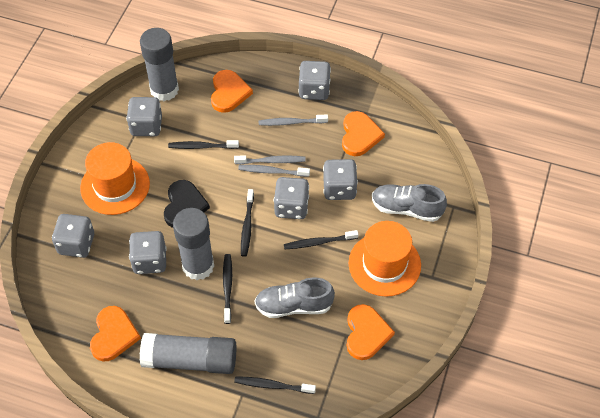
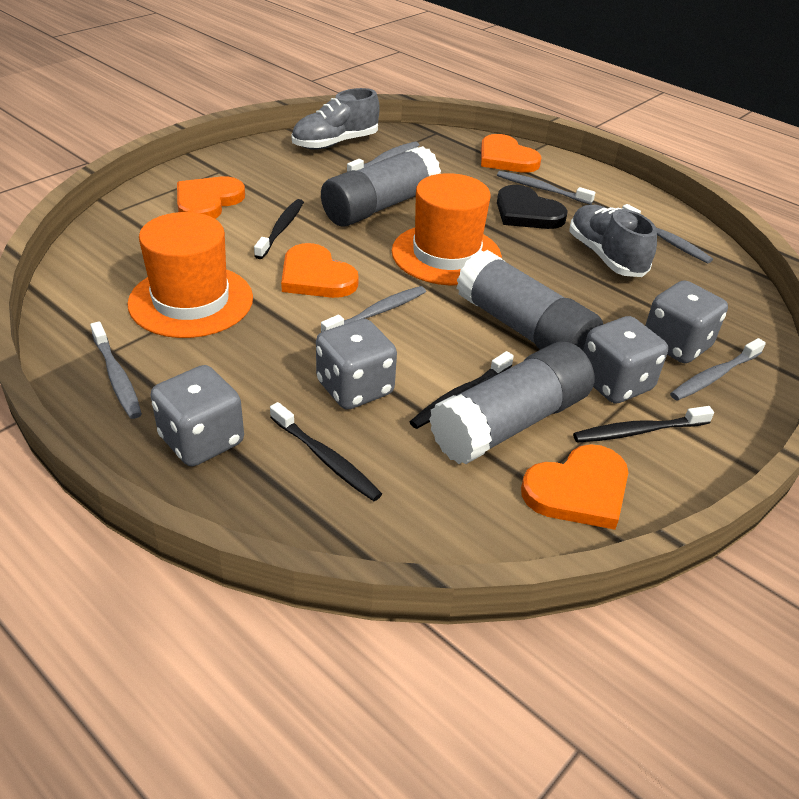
black toothbrush: 5 -> 4
grey dice: 6 -> 4
grey toothbrush: 3 -> 6

